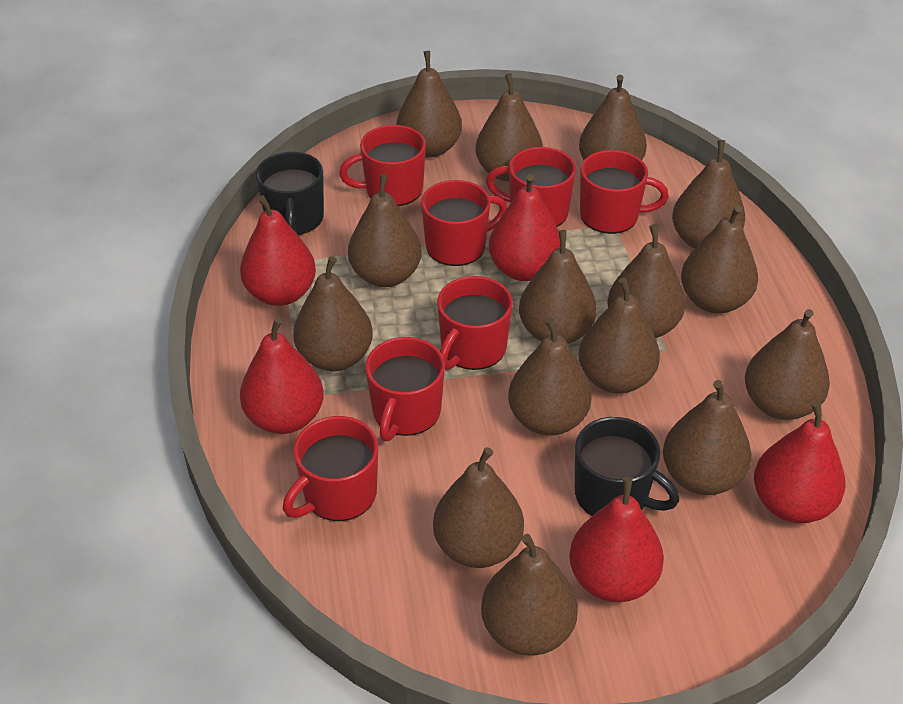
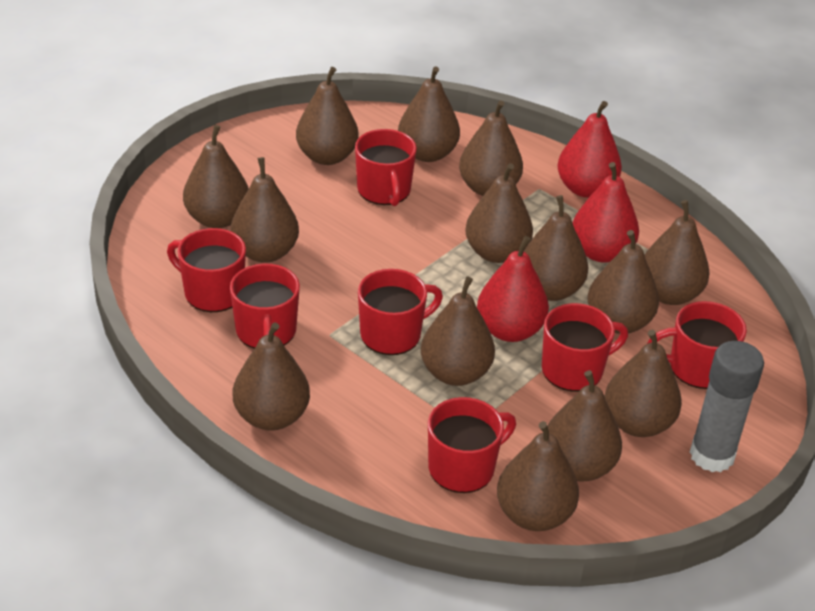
black mug: 2 -> 0
brown pear: 15 -> 14
grey glue stick: 0 -> 1
red pear: 5 -> 3

